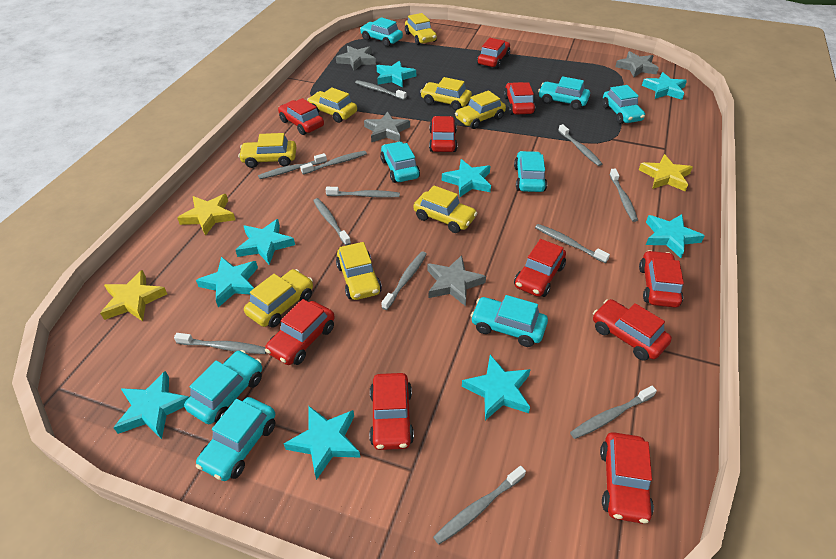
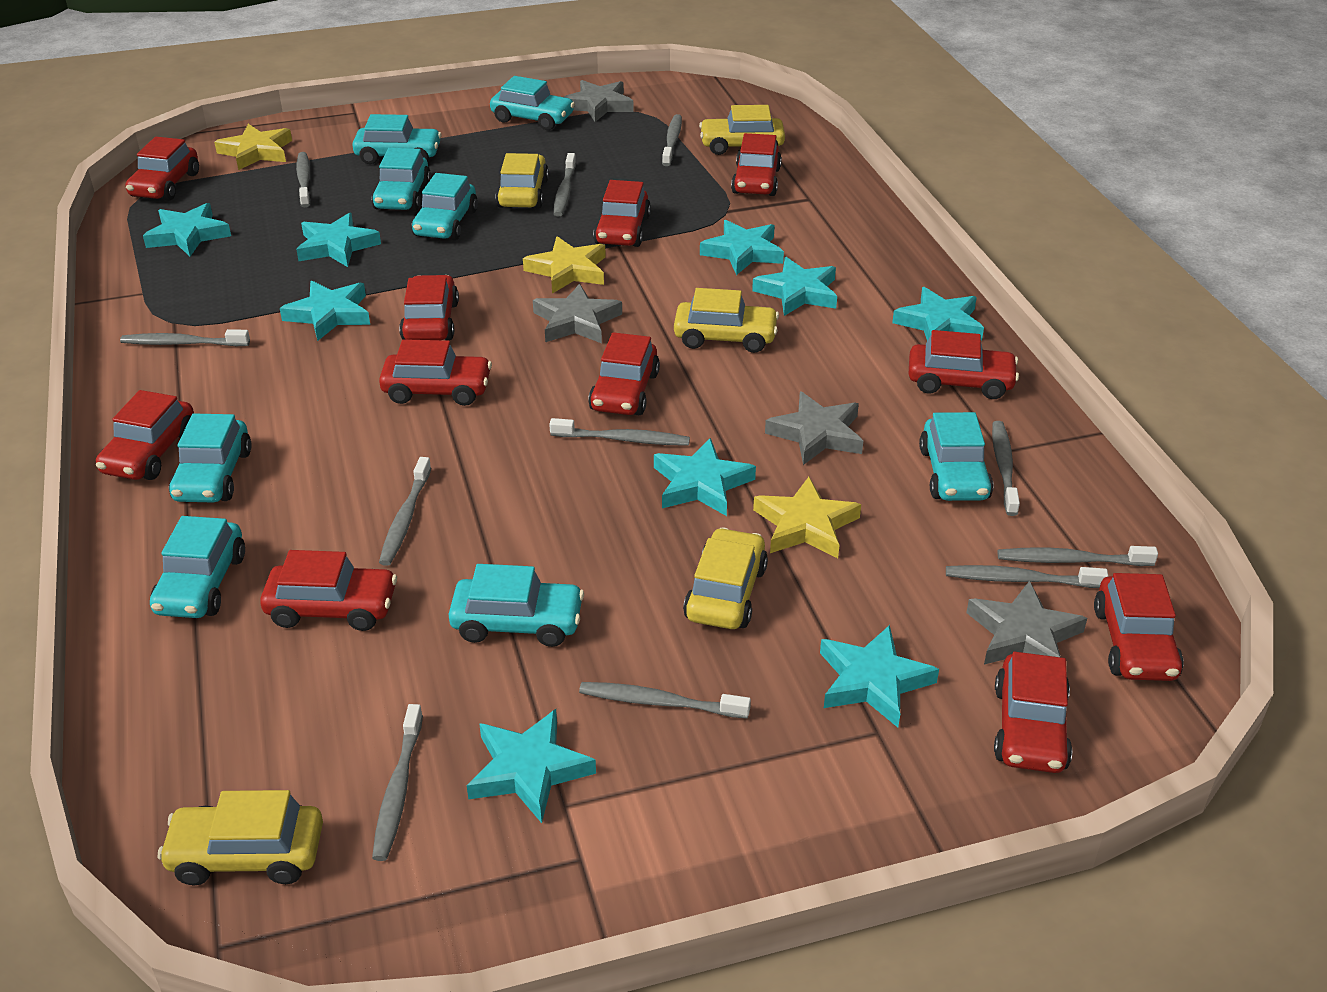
grey toothbrush: 12 -> 11
red car: 10 -> 11
yellow car: 8 -> 5

